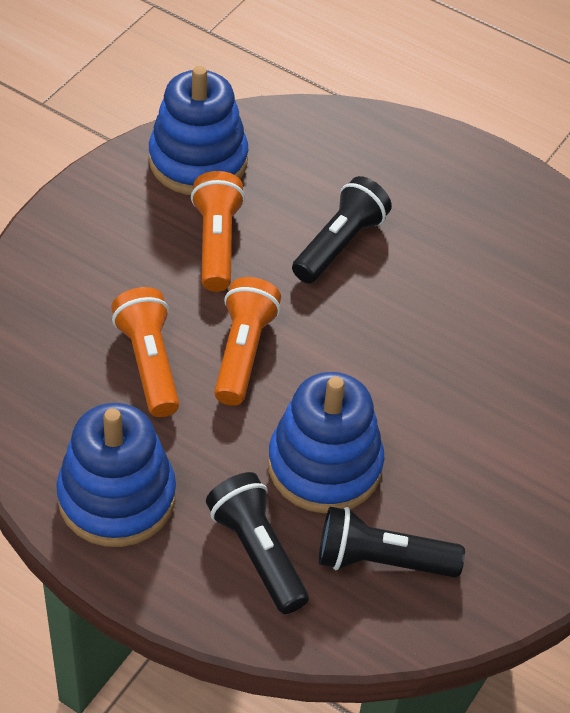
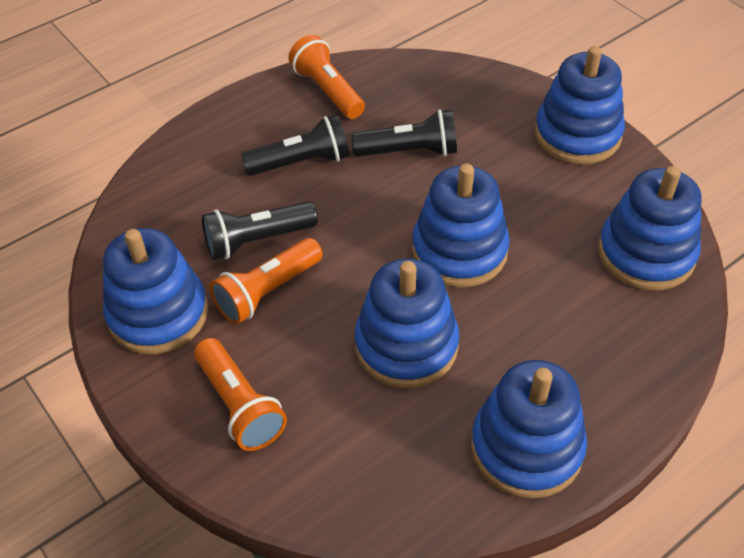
blue stacking toy: 3 -> 6

